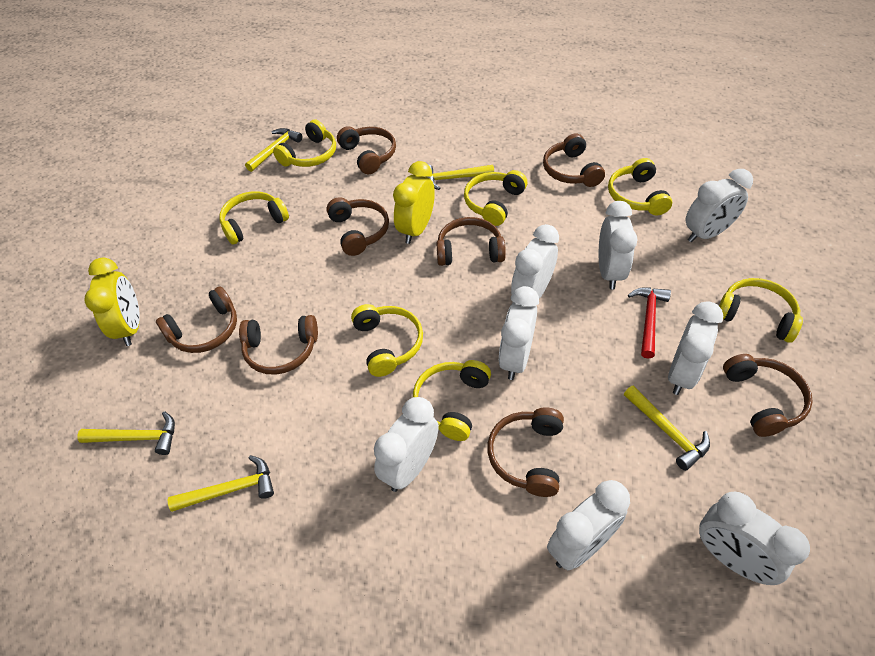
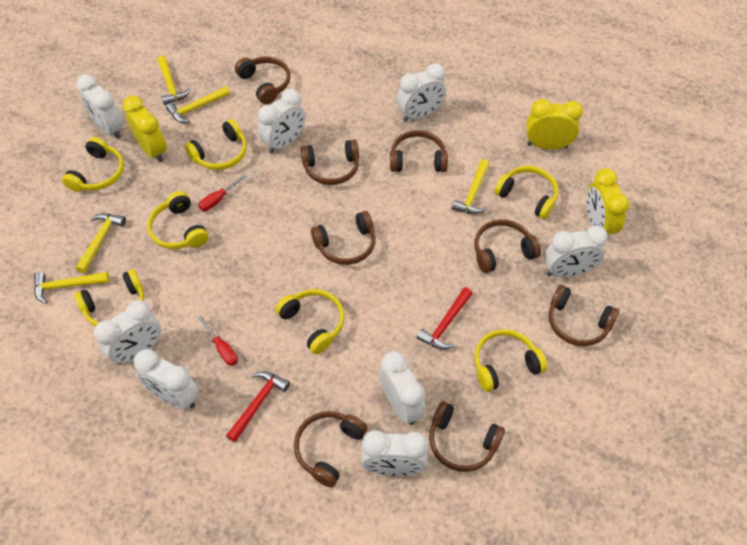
red hammer: 1 -> 2
red screwdriver: 0 -> 2
yellow clock: 2 -> 3

